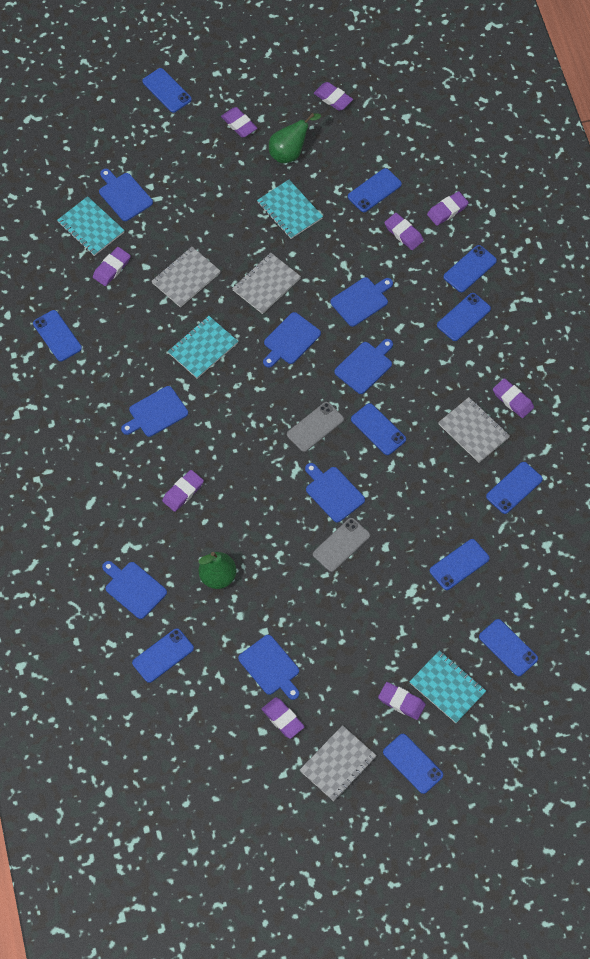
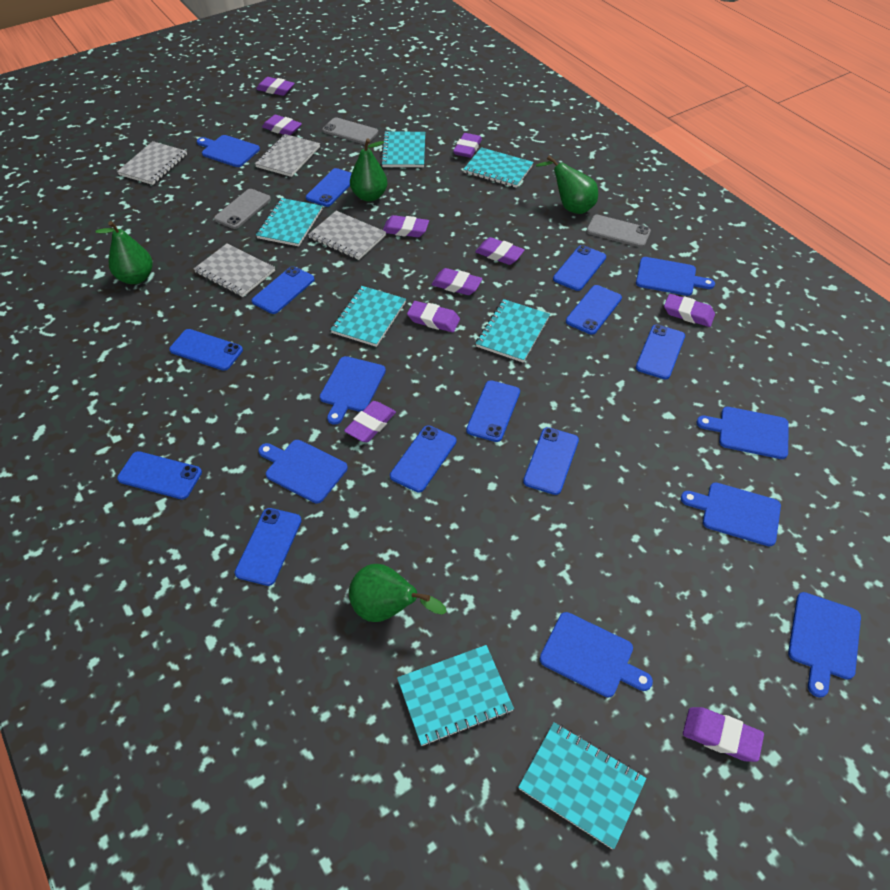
green pear: 2 -> 4
grey phone: 2 -> 3
purple eraser: 9 -> 10
turquoise notebook: 4 -> 7

